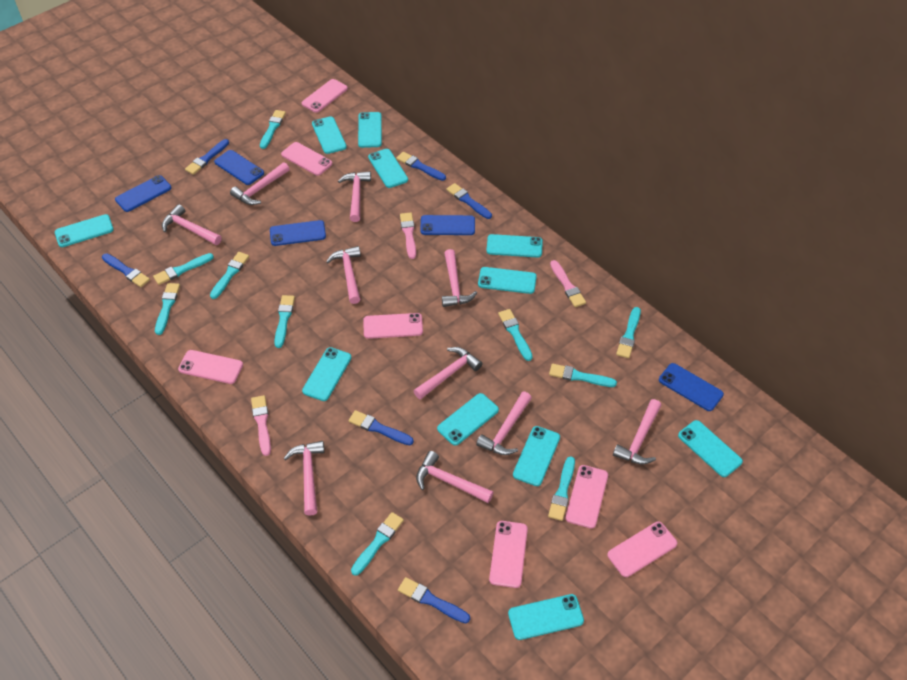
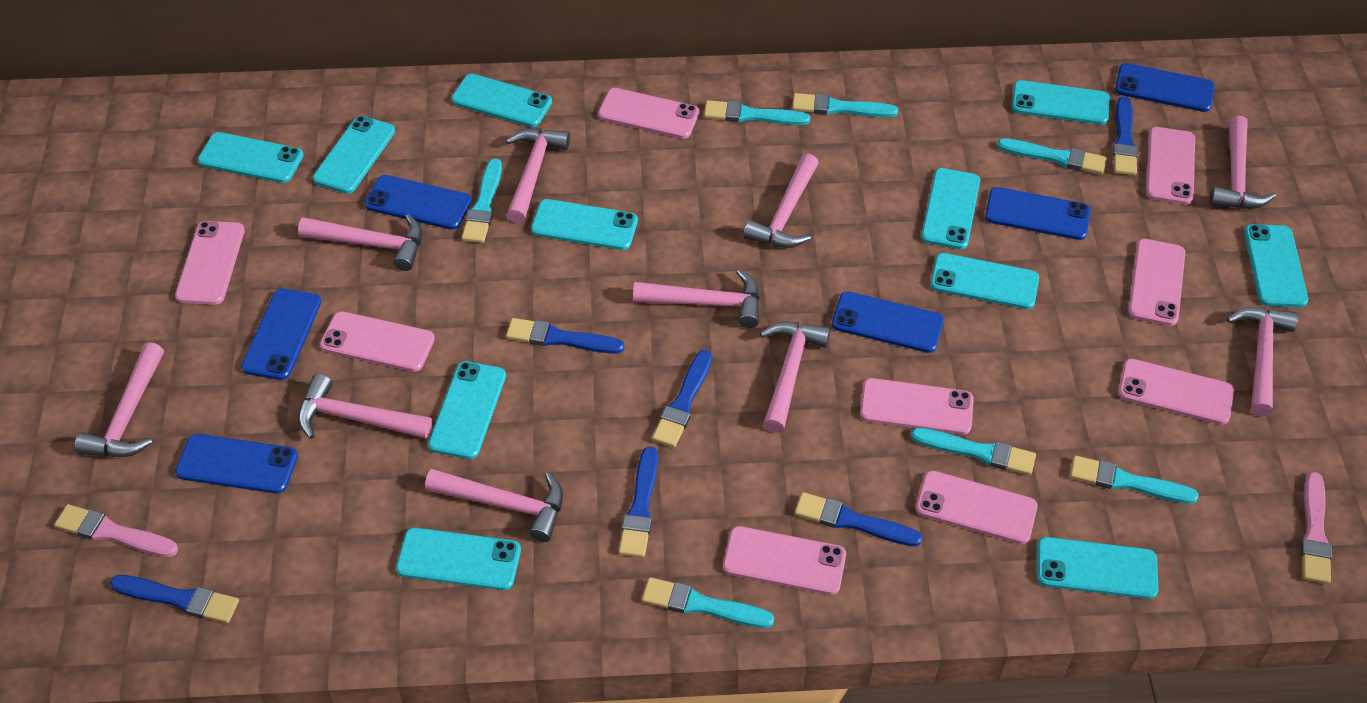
blue phone: 5 -> 6
pink brush: 3 -> 2
pink phone: 7 -> 9
turquoise brush: 10 -> 7

